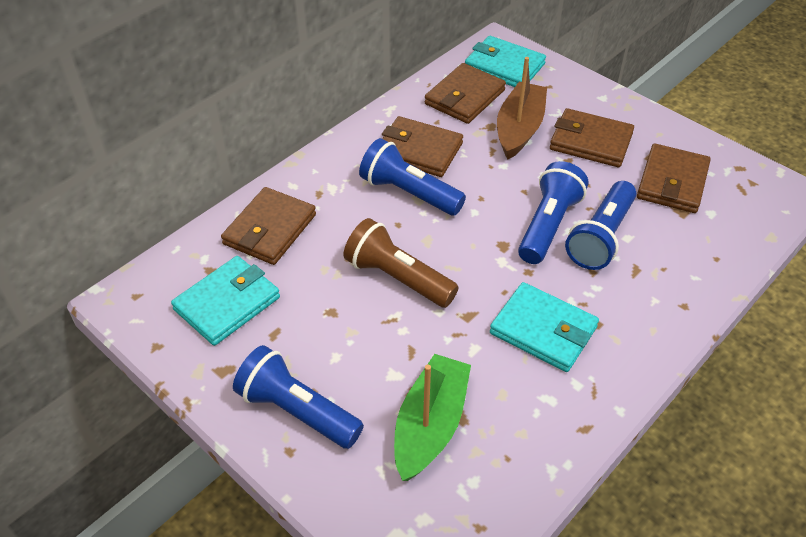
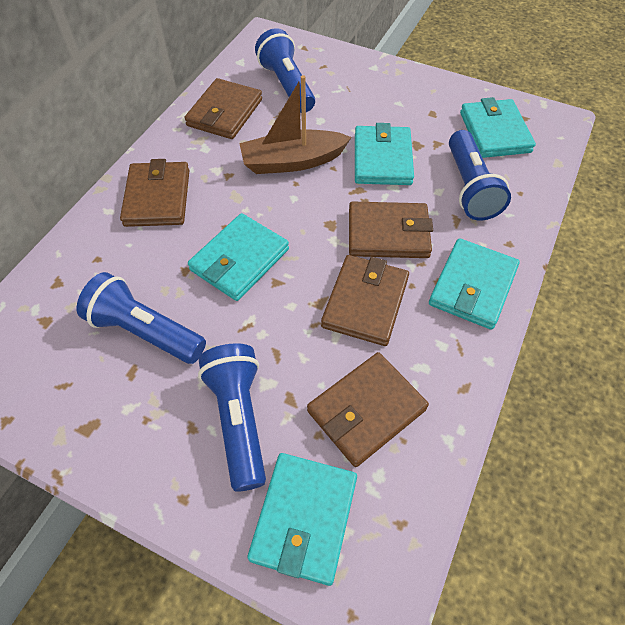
brown flashlight: 1 -> 0
green boat: 1 -> 0
turquoise wallet: 3 -> 5

